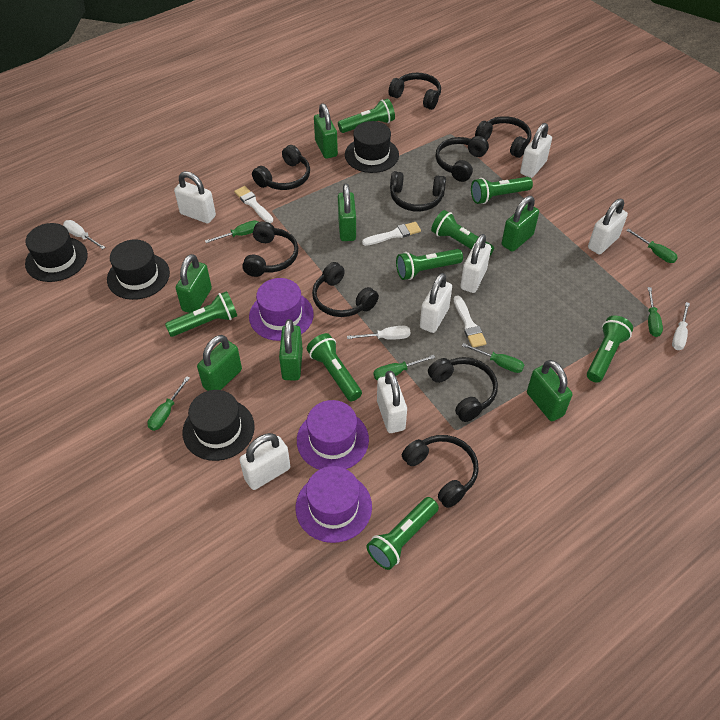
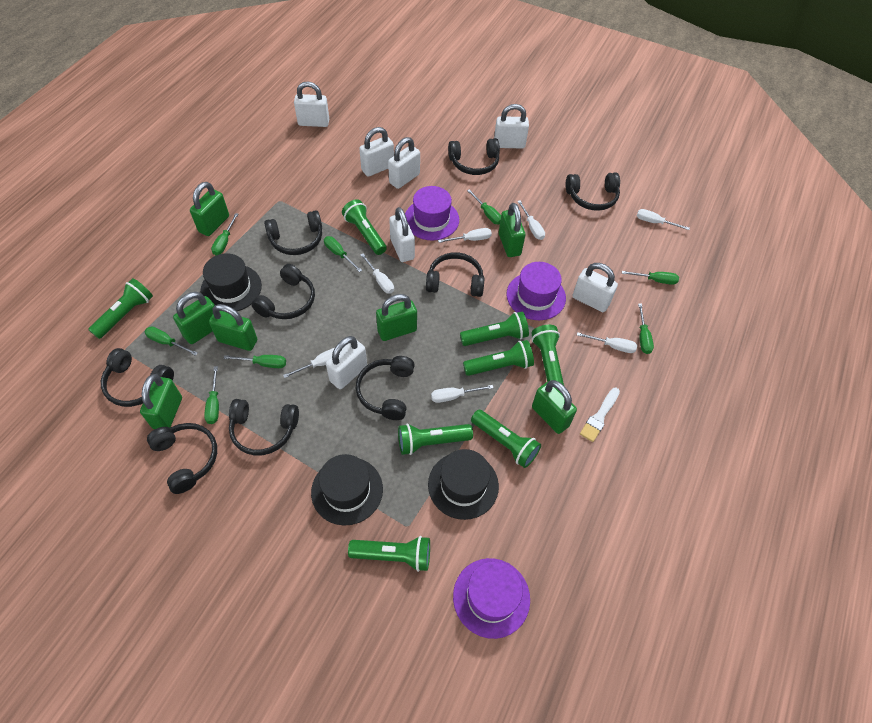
black hat: 4 -> 3
green screwdriver: 6 -> 8
white brush: 3 -> 1
white screwdriver: 3 -> 7

